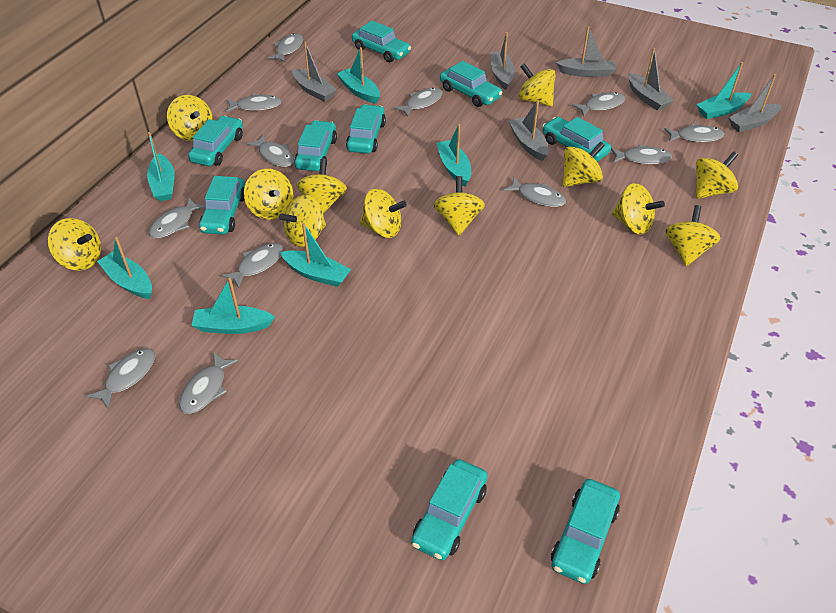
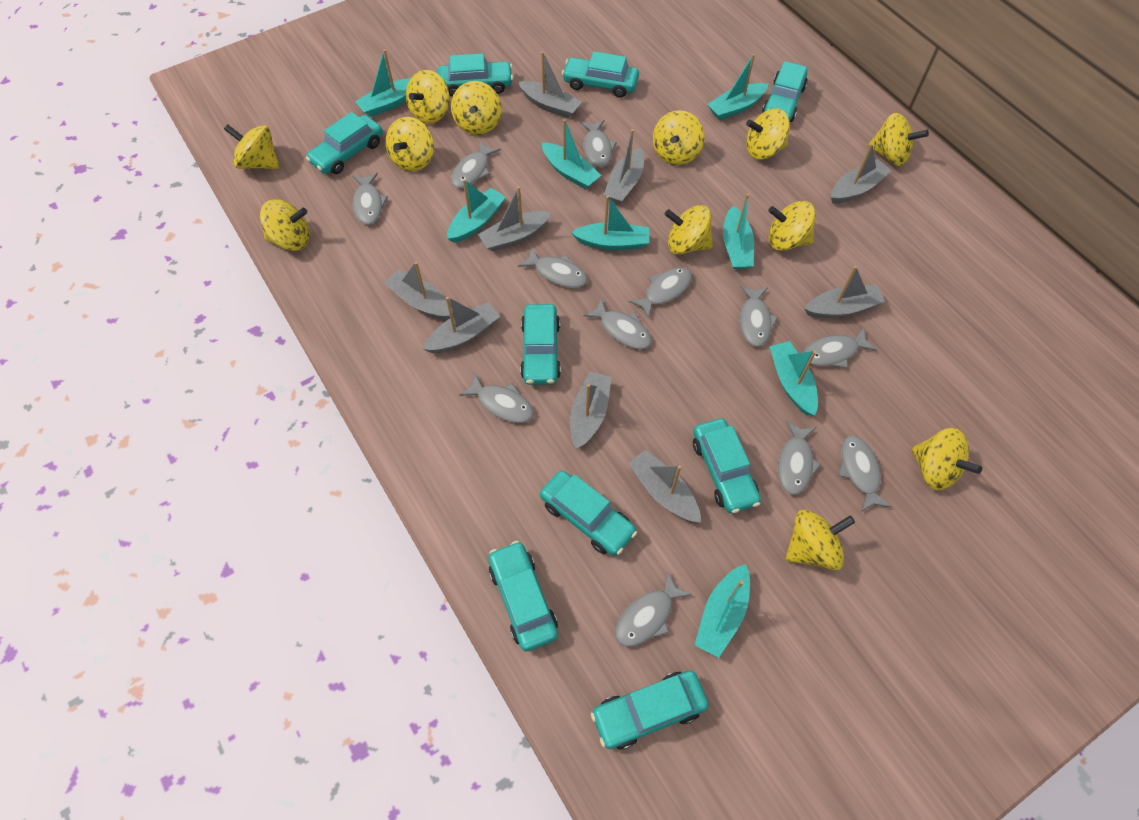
grey boat: 6 -> 9
turquoise boat: 7 -> 8

